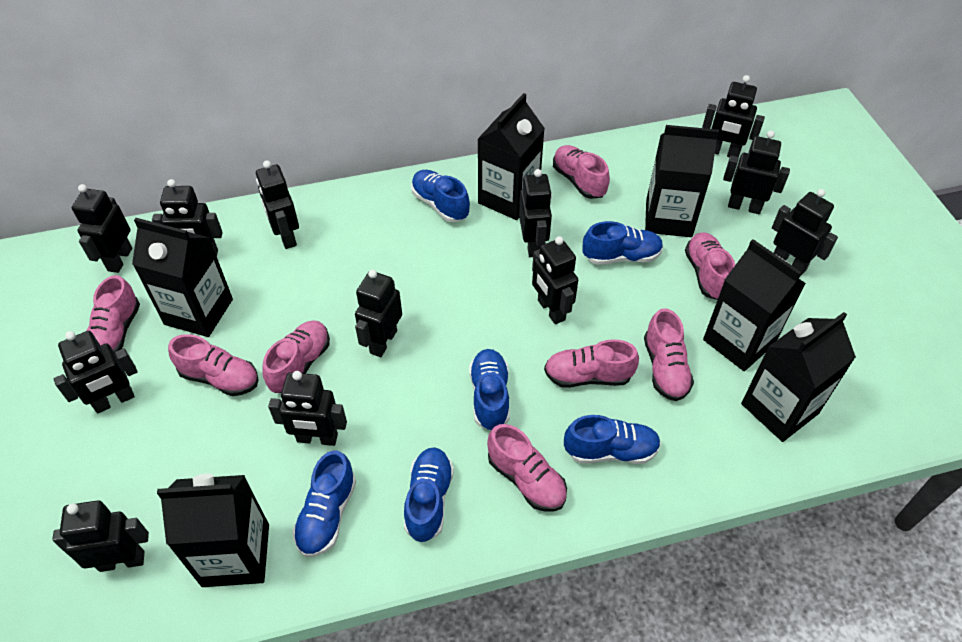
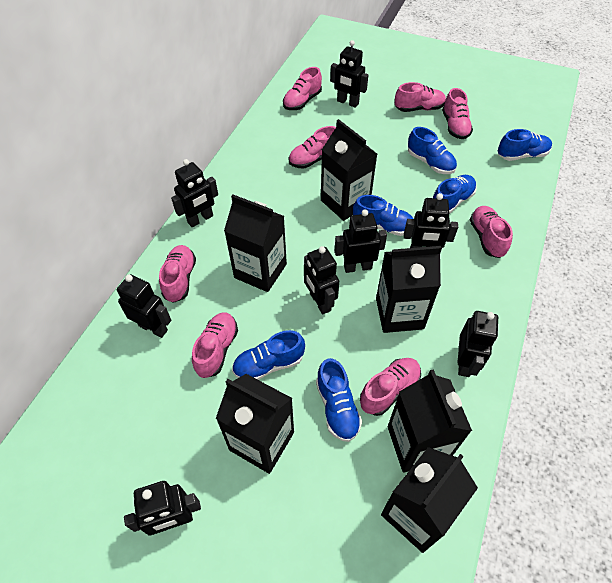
black robot: 12 -> 8

